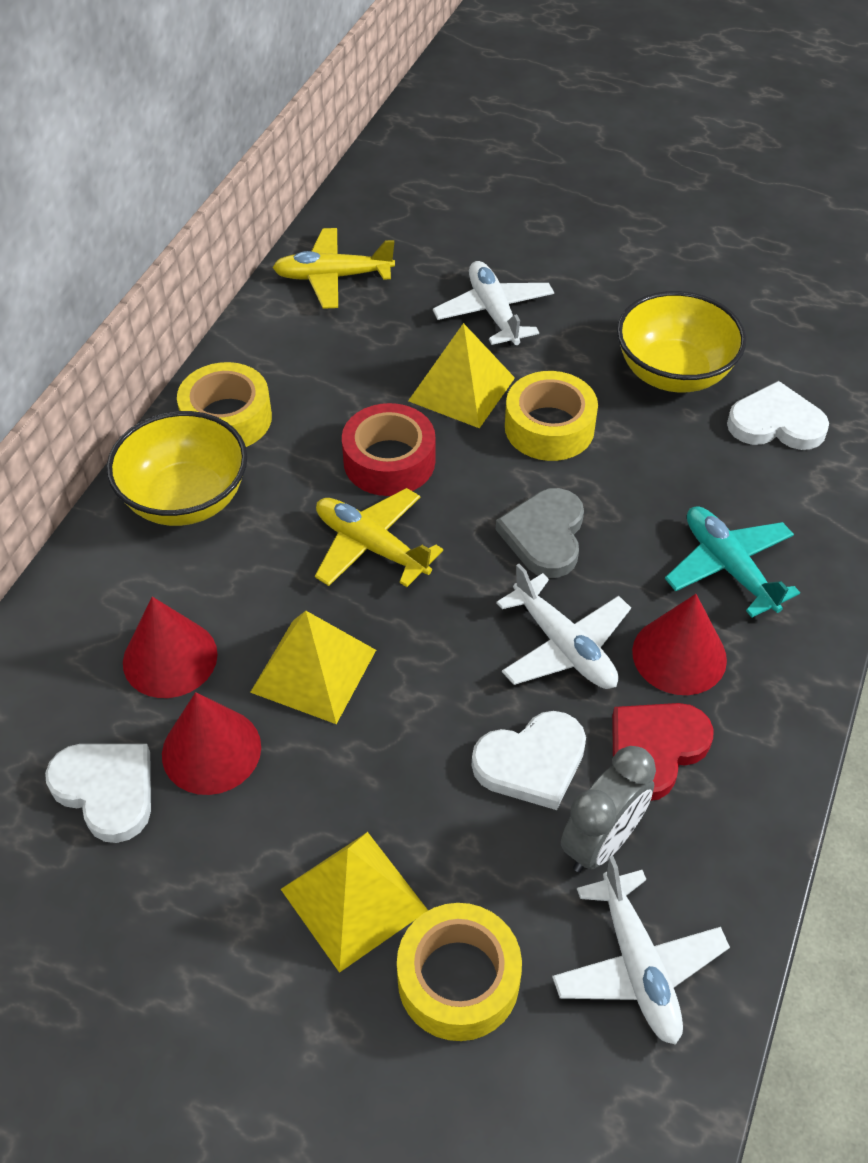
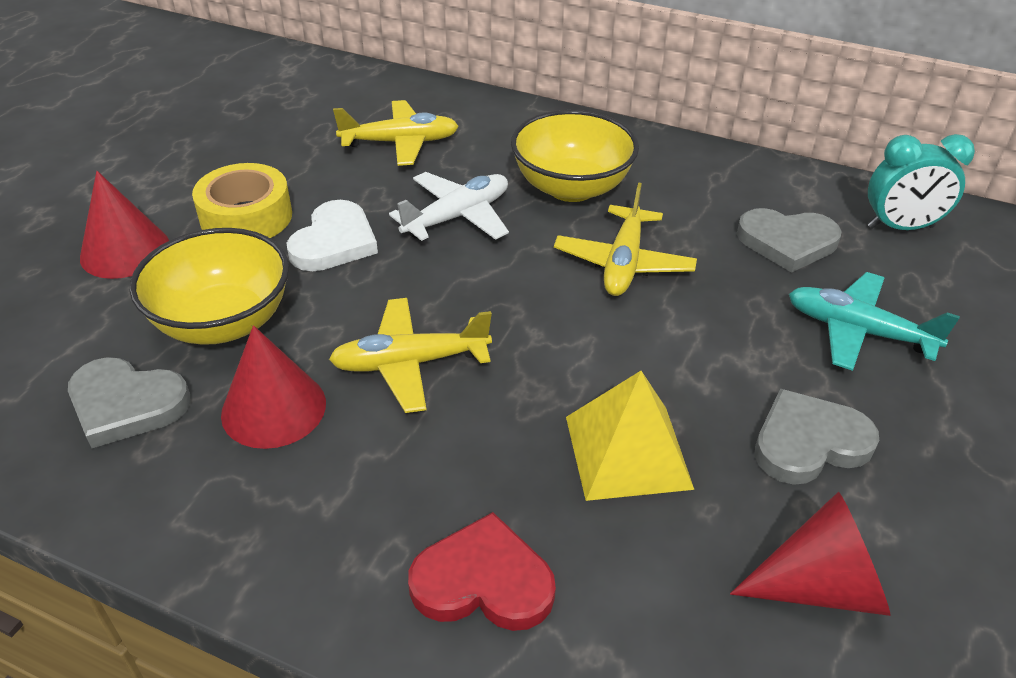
grey clock: 1 -> 0
grey heart: 1 -> 3
red tape: 1 -> 0
turquoise clock: 0 -> 1
white heart: 3 -> 1
white plane: 3 -> 1
yellow plane: 2 -> 3
yellow pyramid: 3 -> 1
yellow tape: 3 -> 1

